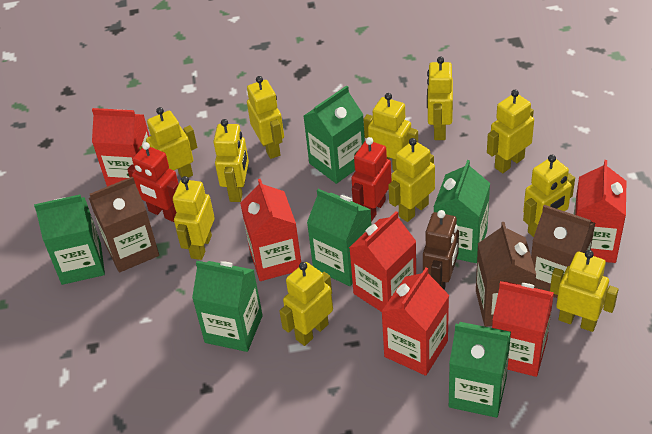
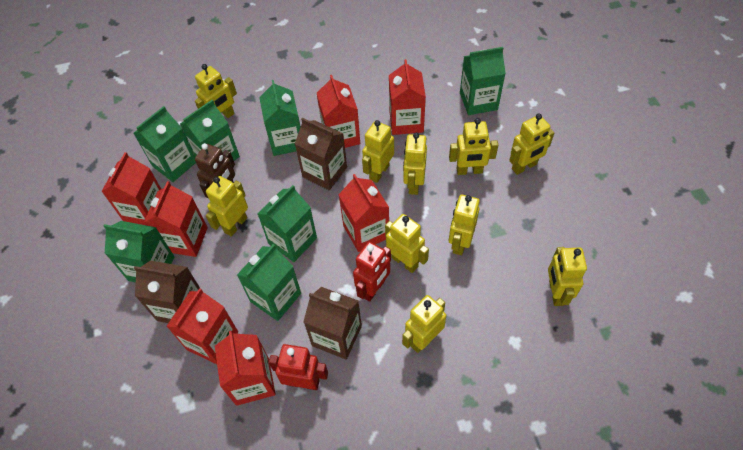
green carton: 6 -> 7
red carton: 6 -> 7
yellow robot: 11 -> 10

